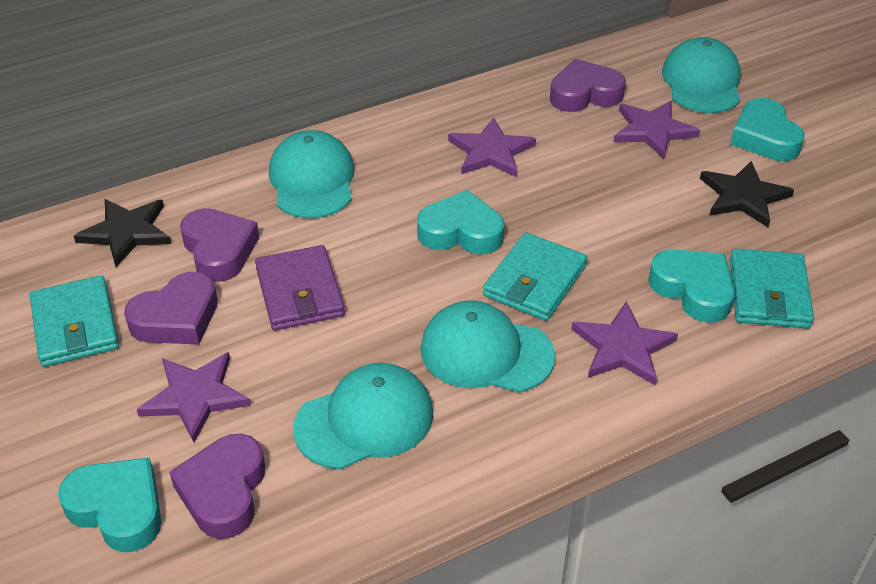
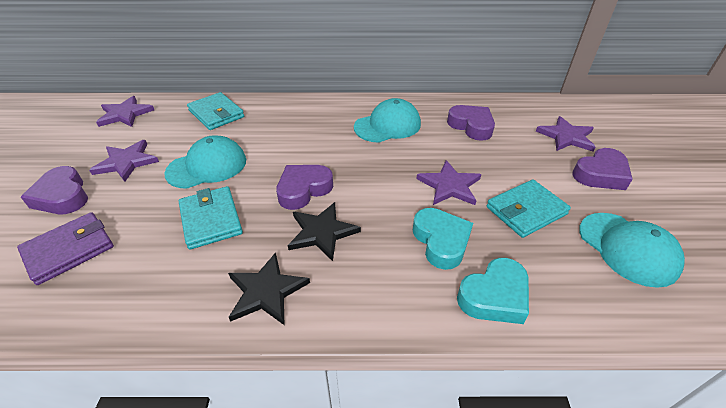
turquoise cap: 4 -> 3
turquoise heart: 4 -> 2

